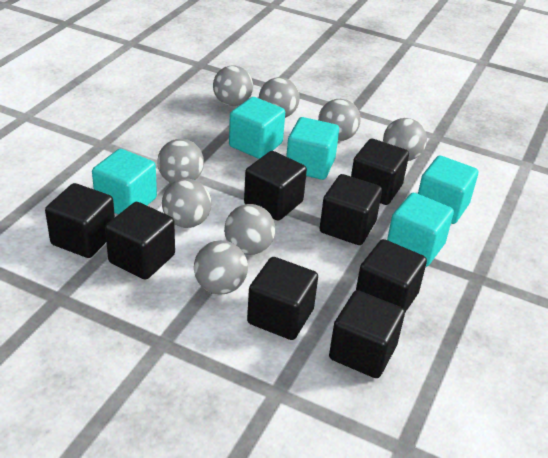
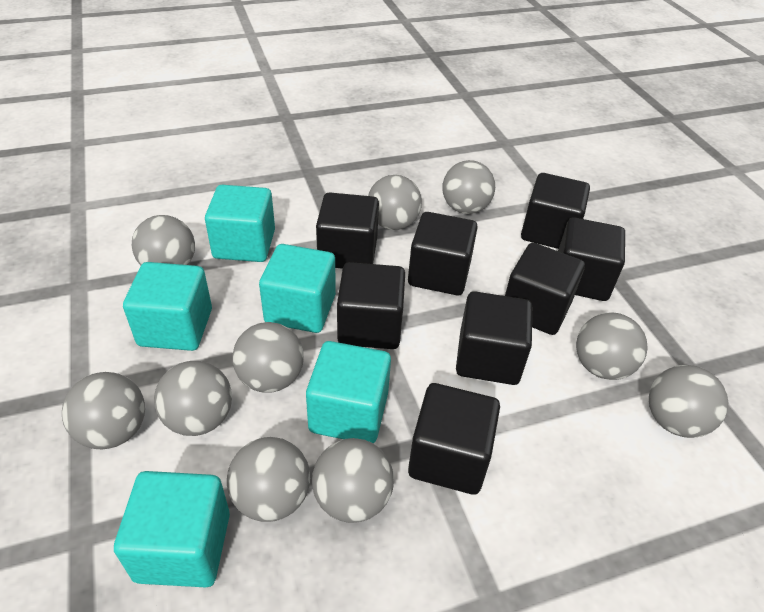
grey ball: 8 -> 10

